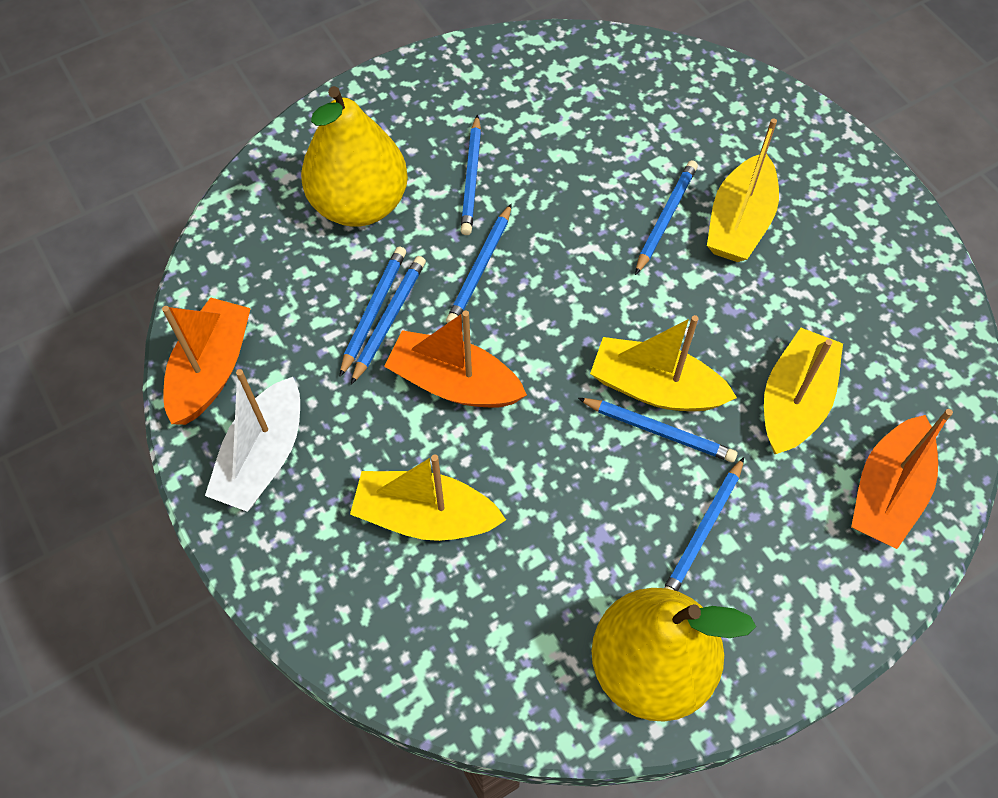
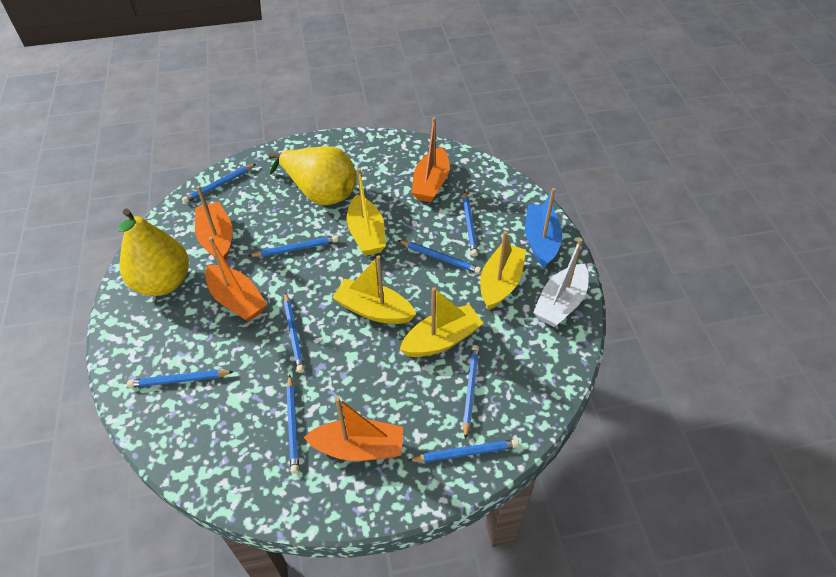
blue boat: 0 -> 1
blue pencil: 7 -> 9
orange boat: 3 -> 4

